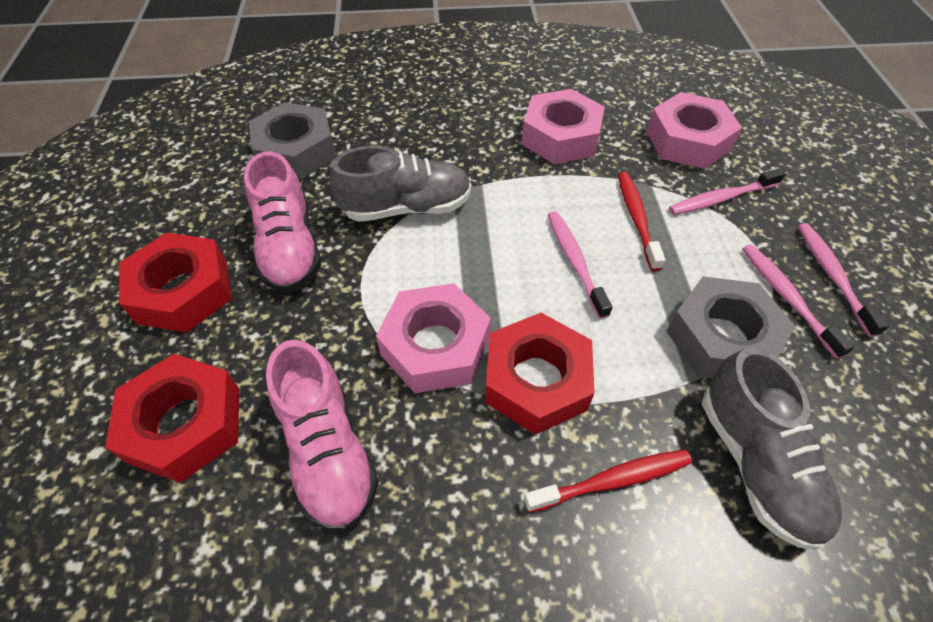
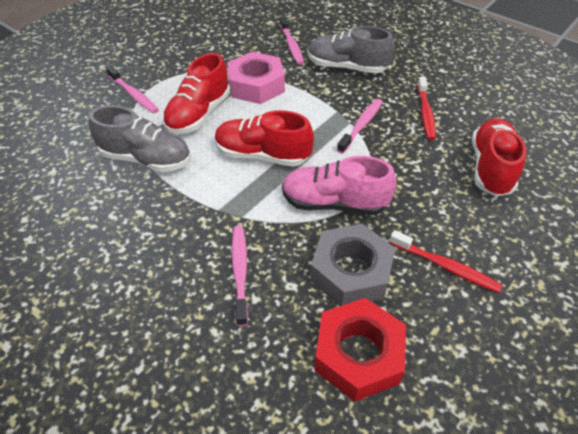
grey nut: 2 -> 1
pink nut: 3 -> 1
pink shoe: 2 -> 1
red nut: 3 -> 1
red shoe: 0 -> 3

